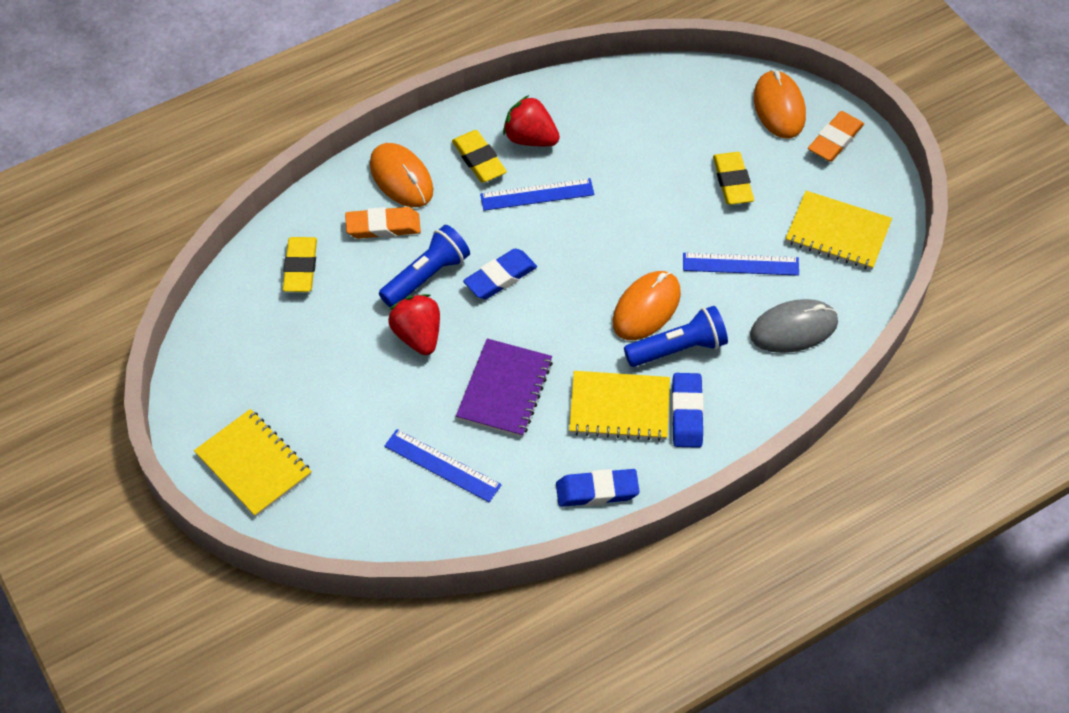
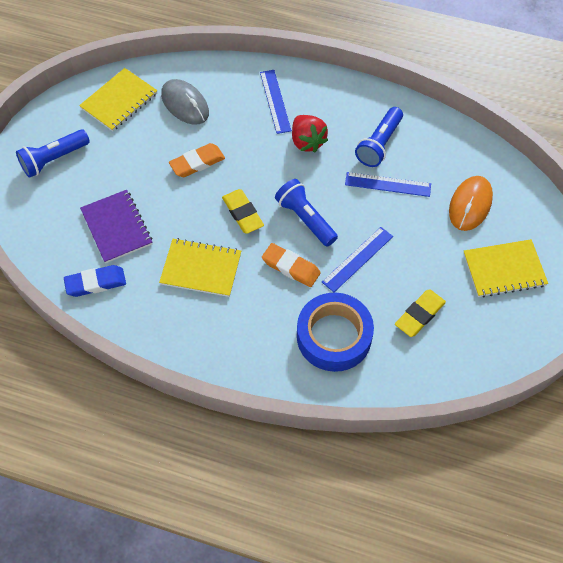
blue eraser: 3 -> 1
blue flashlight: 2 -> 3
blue tape: 0 -> 1
orange mouse: 3 -> 1
red strawberry: 2 -> 1
yellow eraser: 3 -> 2

